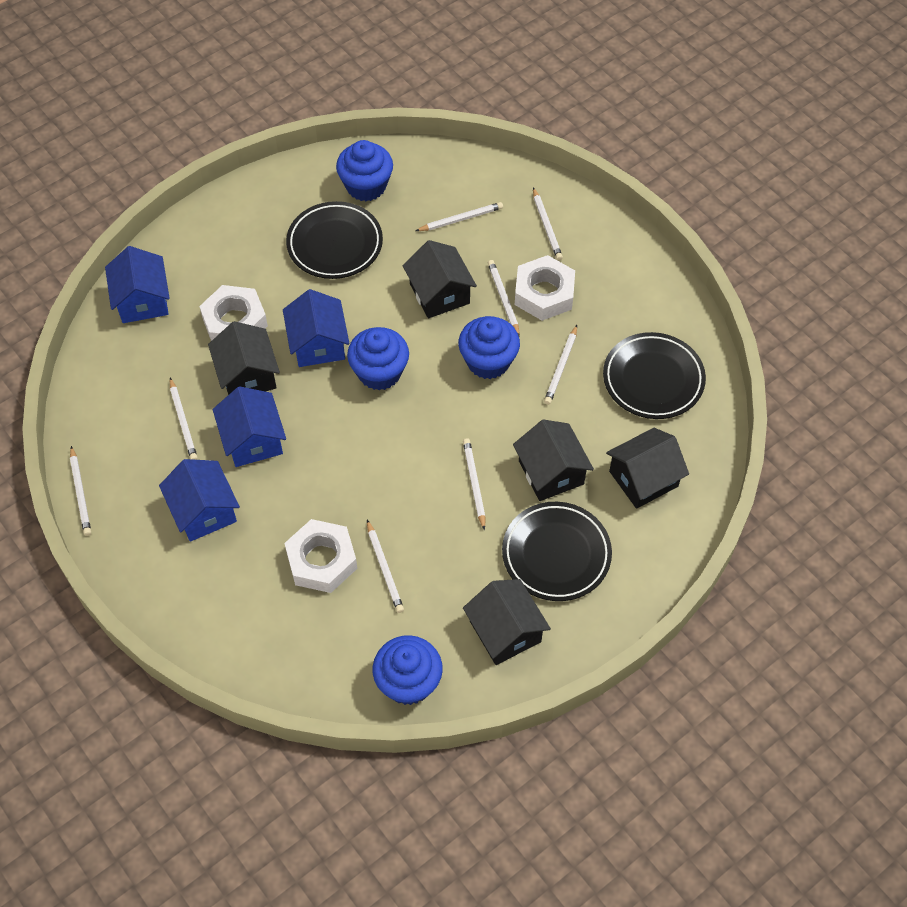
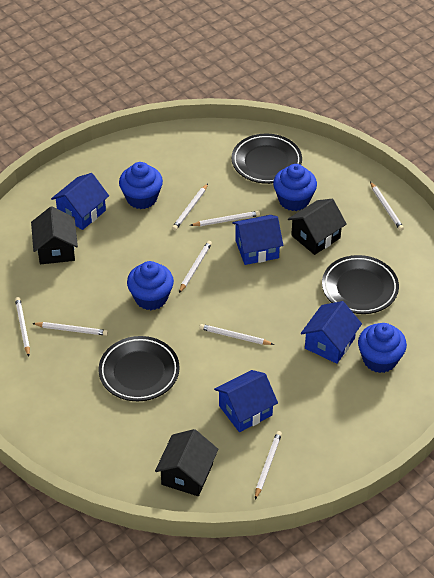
black house: 5 -> 3
white nut: 3 -> 0

